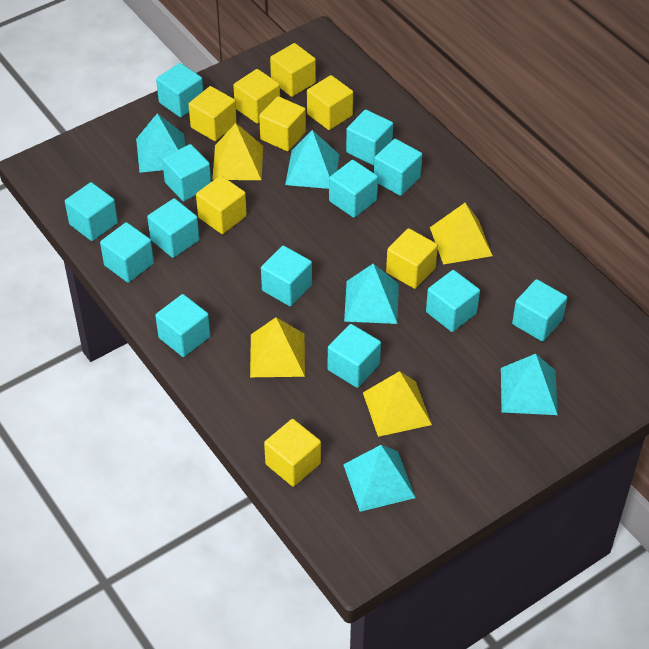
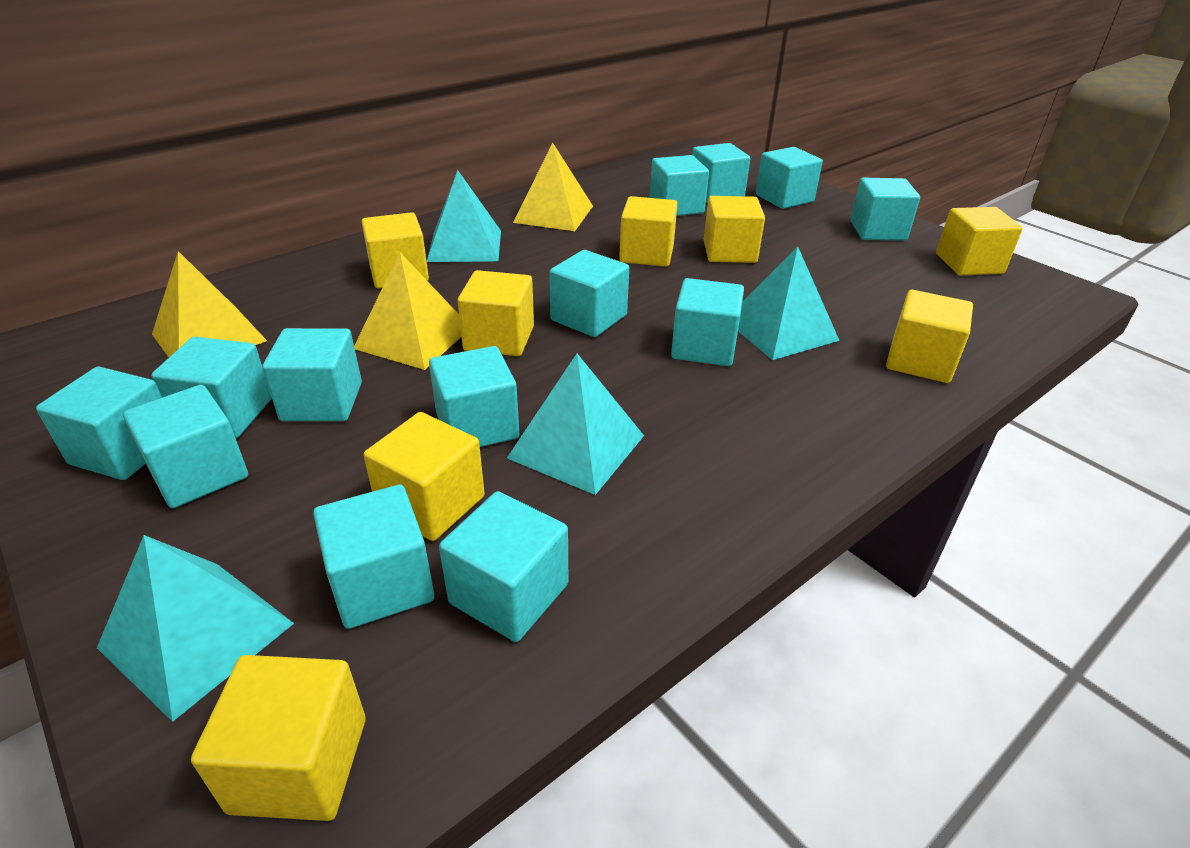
turquoise pyramid: 5 -> 4
yellow pyramid: 4 -> 3

